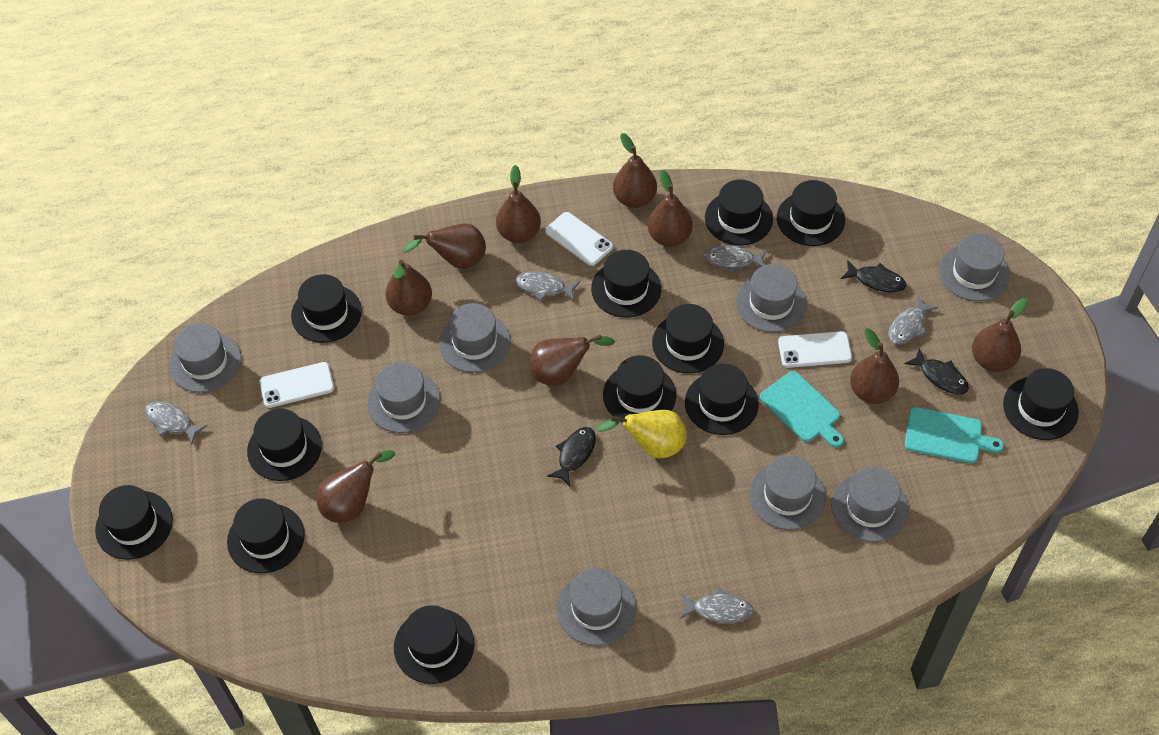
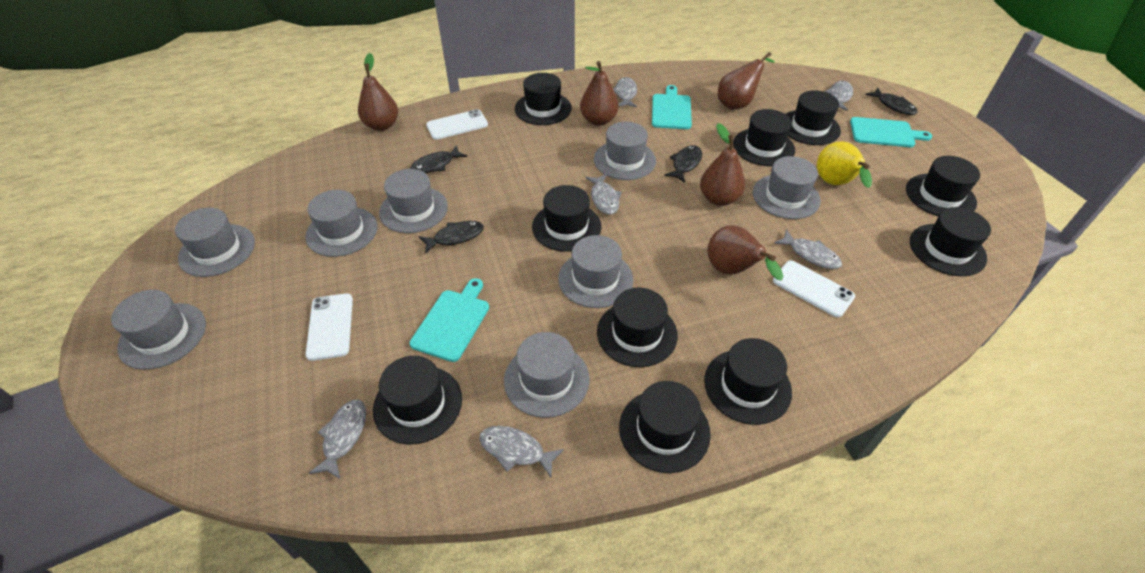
black fish: 3 -> 4
black hat: 12 -> 10
brown pear: 9 -> 5
grey fish: 5 -> 6
turquoise cutting board: 2 -> 3

